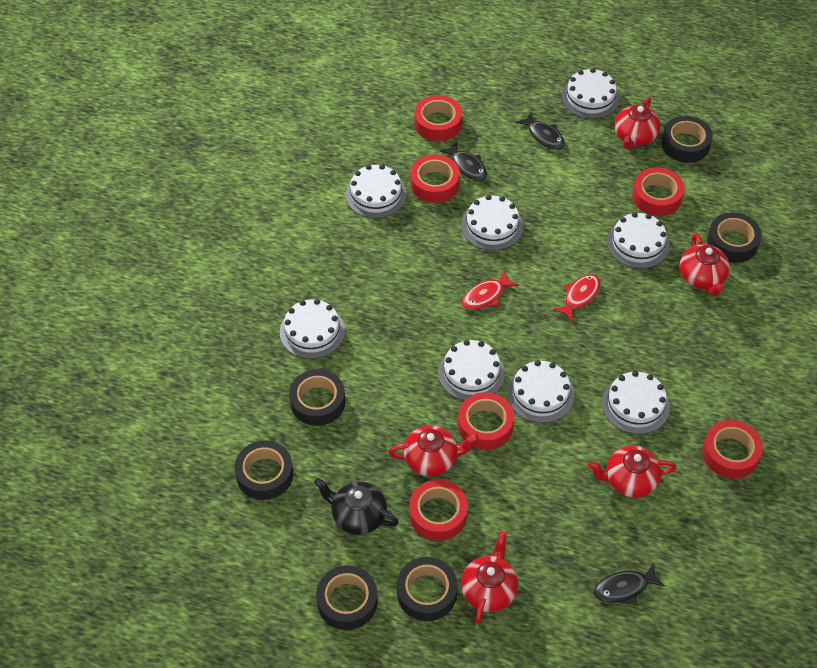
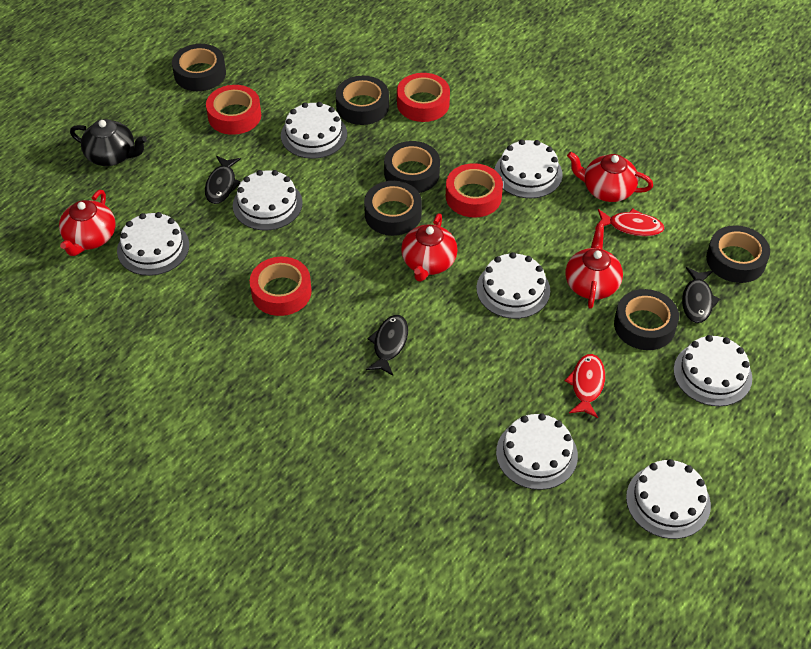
red tape: 6 -> 4
red teapot: 5 -> 4

